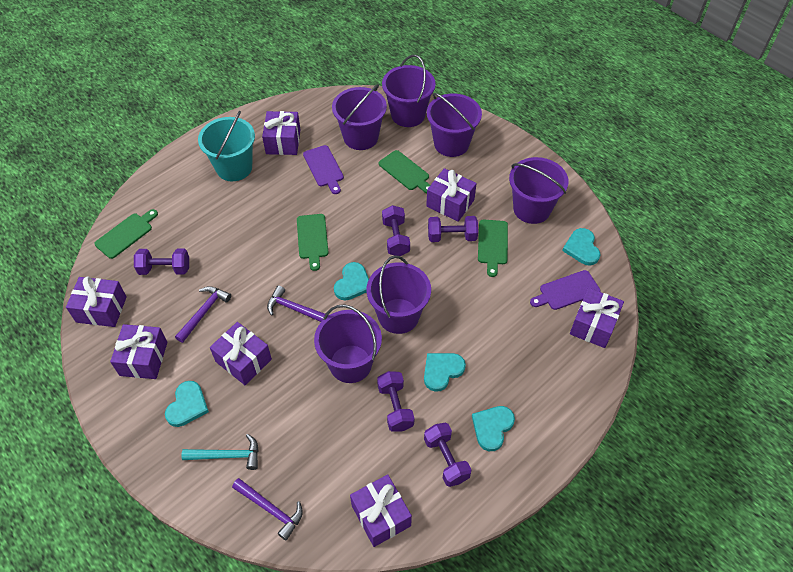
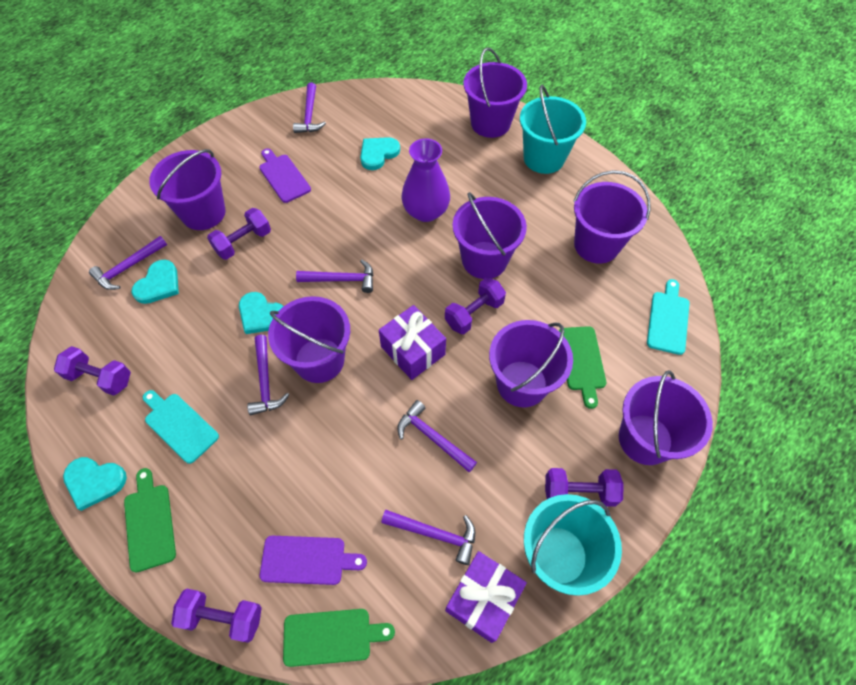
green cutting board: 4 -> 3
purple bucket: 6 -> 7
purple gift: 7 -> 2
purple hammer: 3 -> 6
purple vase: 0 -> 1
turquoise bucket: 1 -> 2
turquoise cutting board: 0 -> 2
turquoise hammer: 1 -> 0
turquoise heart: 5 -> 4

